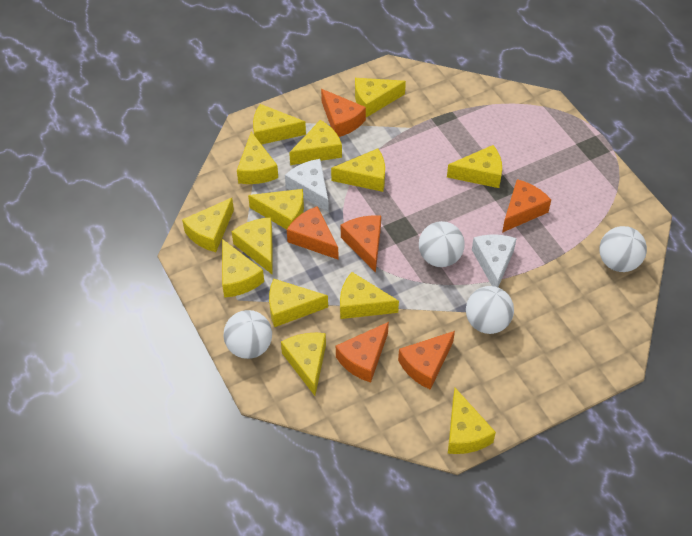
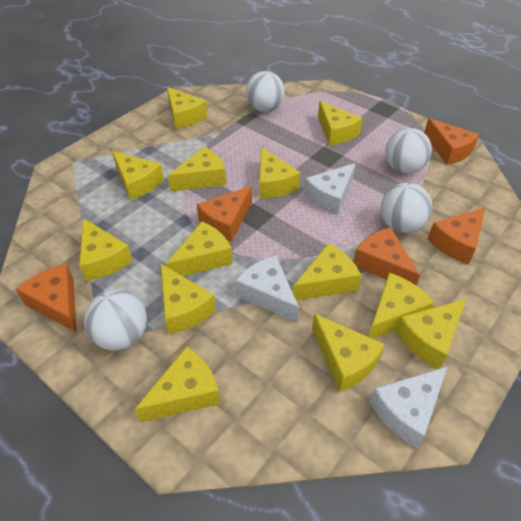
orange cheese: 6 -> 5
white cheese: 2 -> 3
yellow cheese: 14 -> 13

